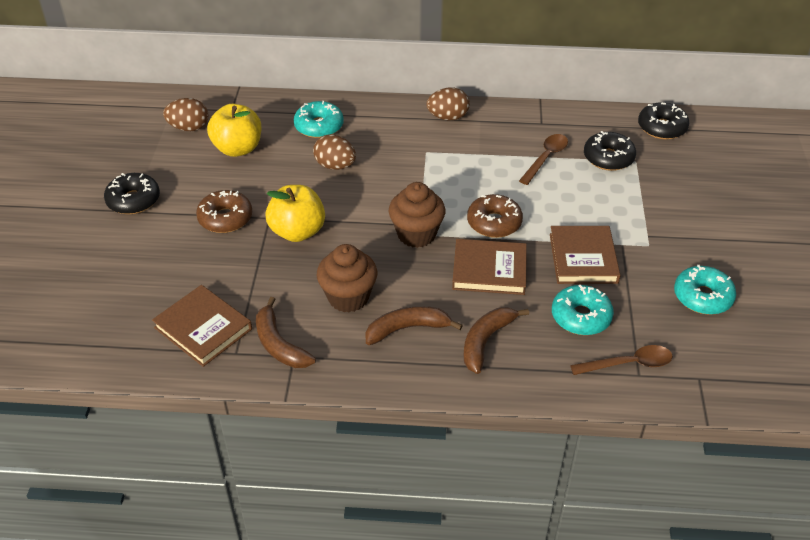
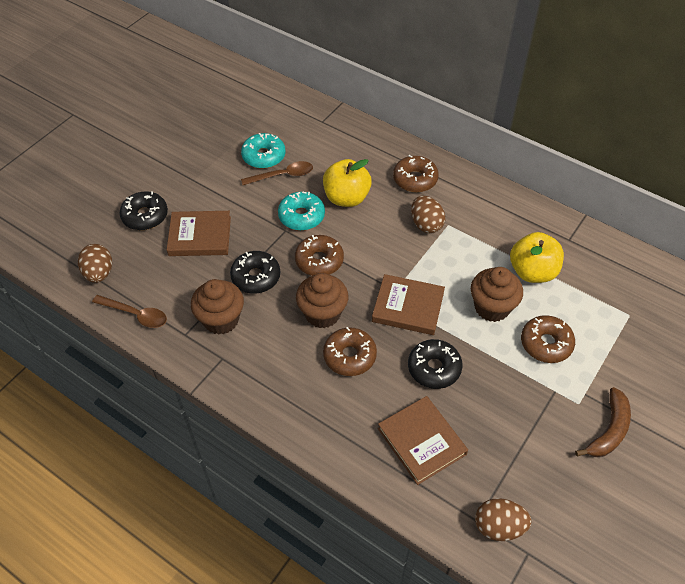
brown banana: 3 -> 1
brown cupcake: 2 -> 3
brown donut: 2 -> 4
turquoise donut: 3 -> 2

